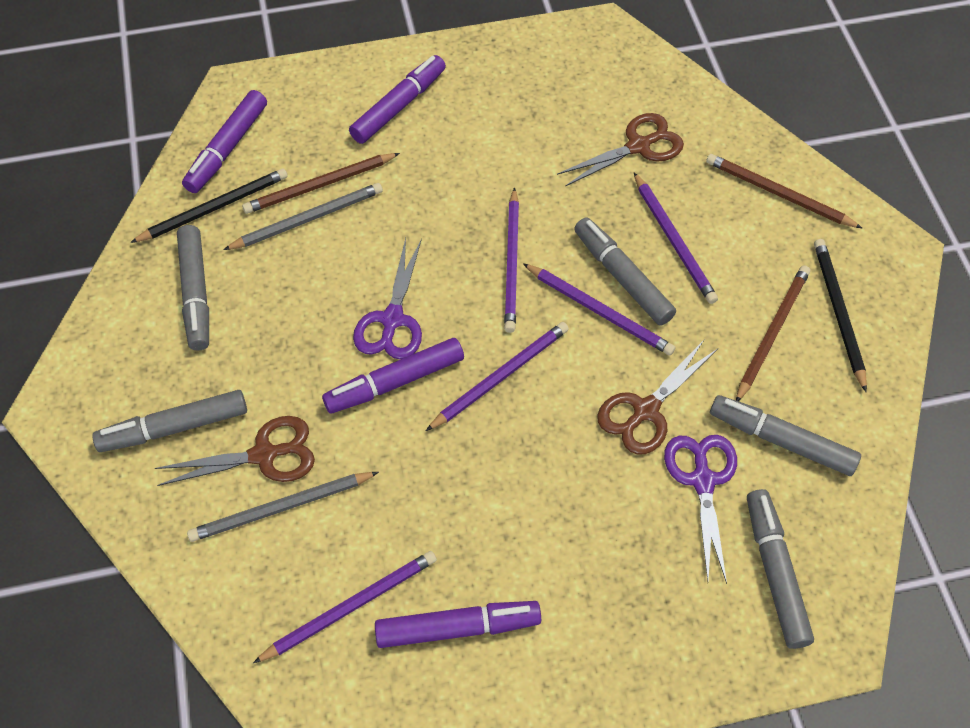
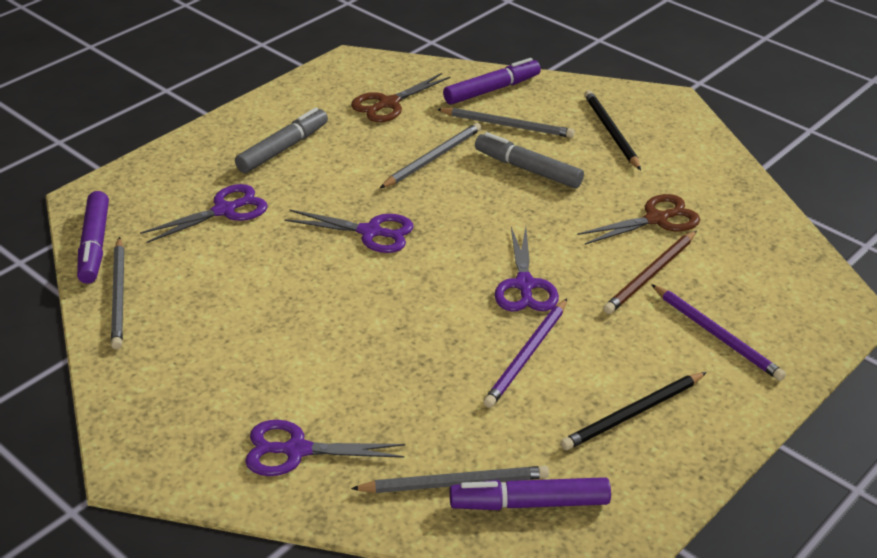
brown pencil: 3 -> 1
brown scissors: 3 -> 2
grey marker: 5 -> 2
grey pencil: 2 -> 4
purple marker: 4 -> 3
purple pencil: 5 -> 2
purple scissors: 2 -> 4

